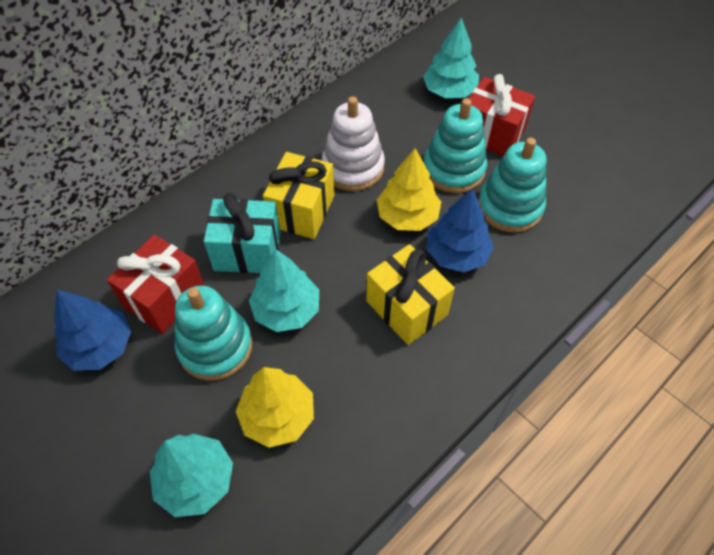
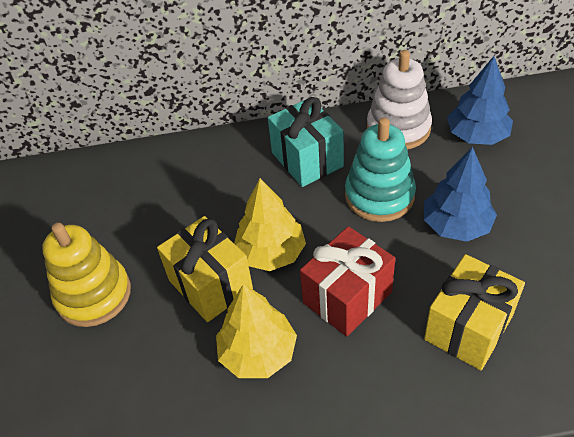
red gift: 2 -> 1
turquoise stacking toy: 3 -> 1
turquoise tree: 3 -> 0
yellow stacking toy: 0 -> 1

